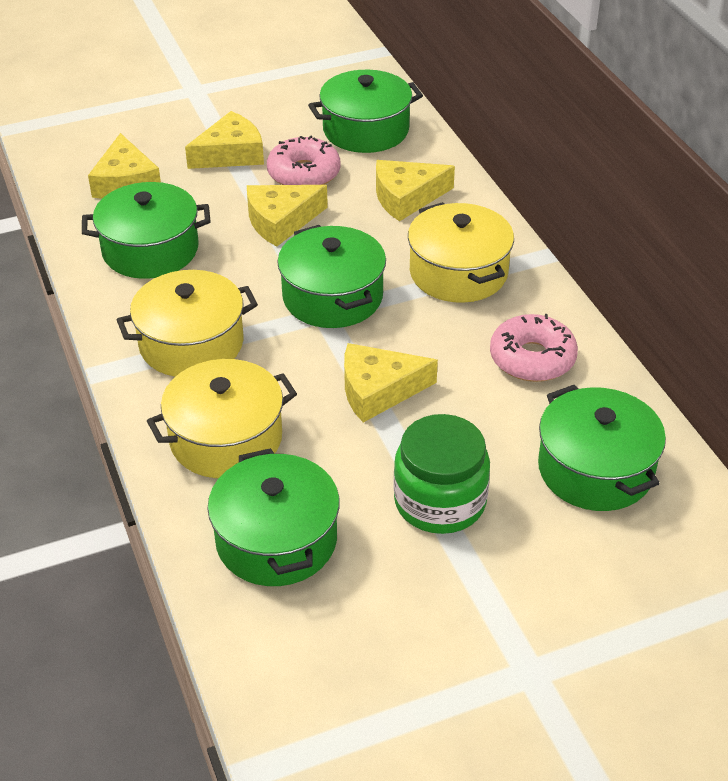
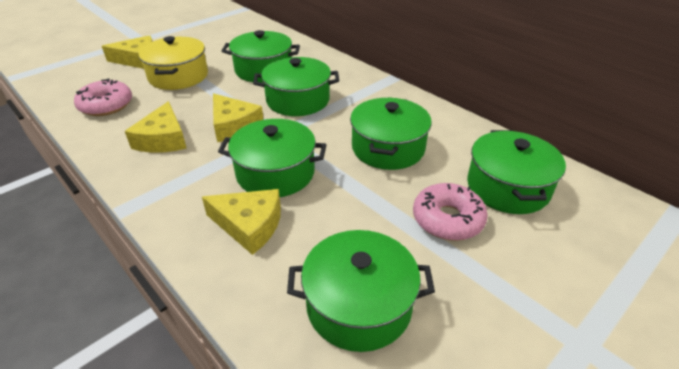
green jar: 1 -> 0
green pot: 5 -> 6
yellow cheese: 5 -> 4
yellow pot: 3 -> 1

